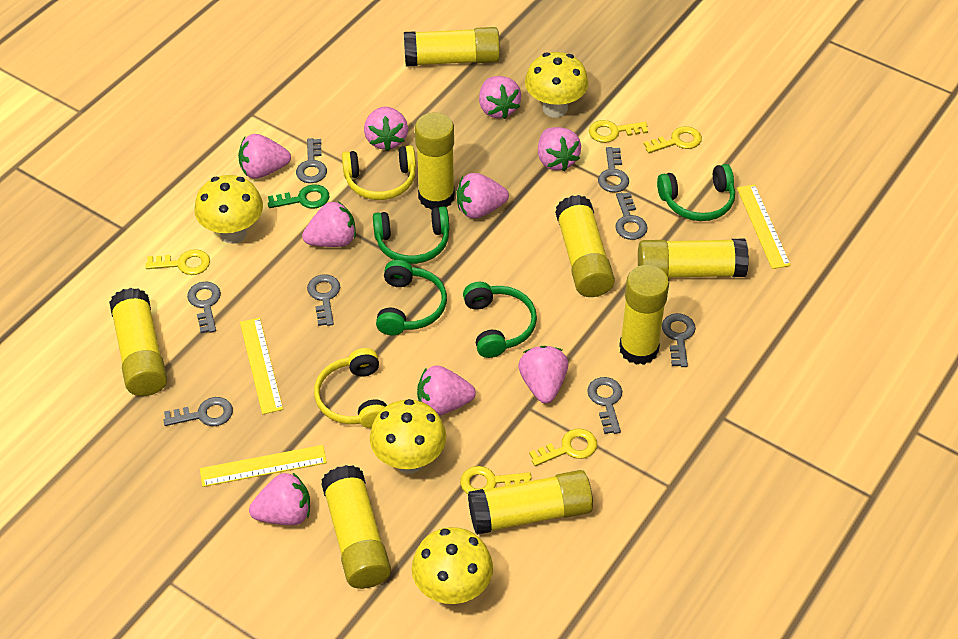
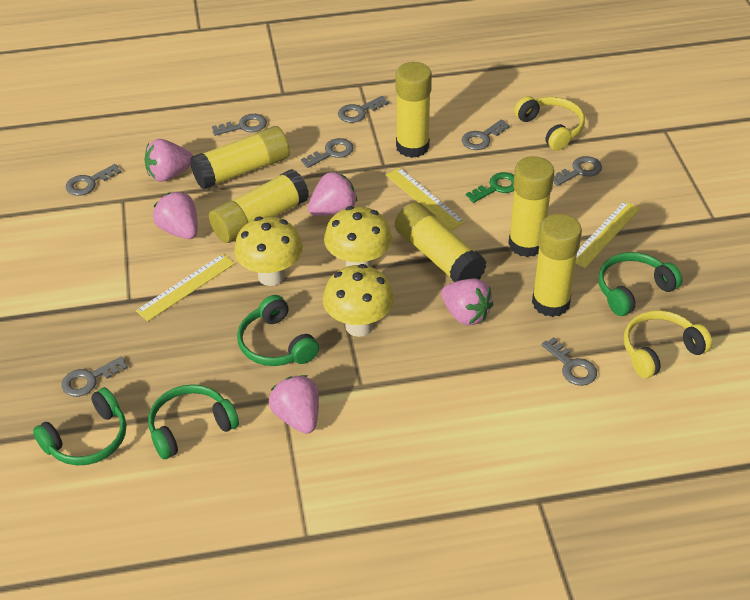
pink strawberry: 9 -> 5
yellow glue stick: 8 -> 6
yellow key: 5 -> 0
yellow mushroom: 4 -> 3

